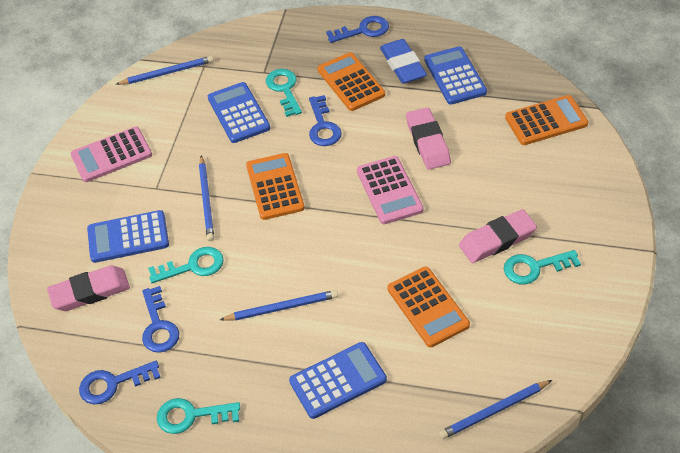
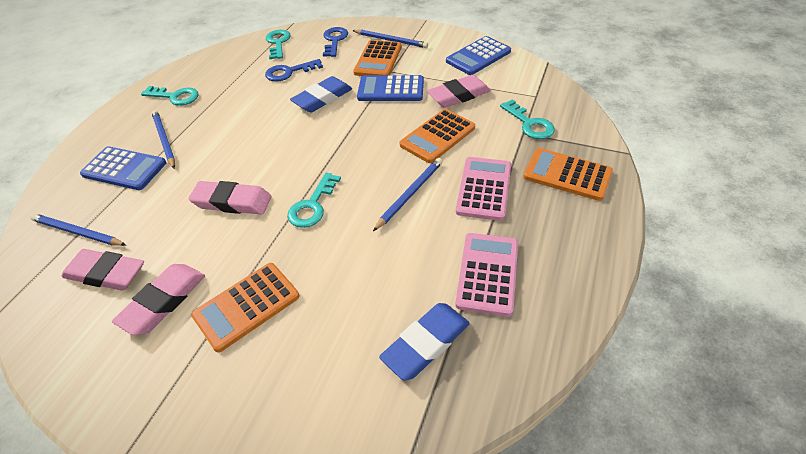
blue calculator: 4 -> 3
blue eraser: 1 -> 2
blue key: 4 -> 2
pink eraser: 3 -> 4

